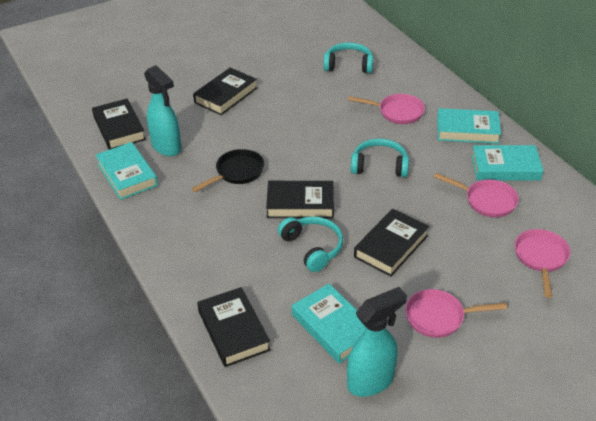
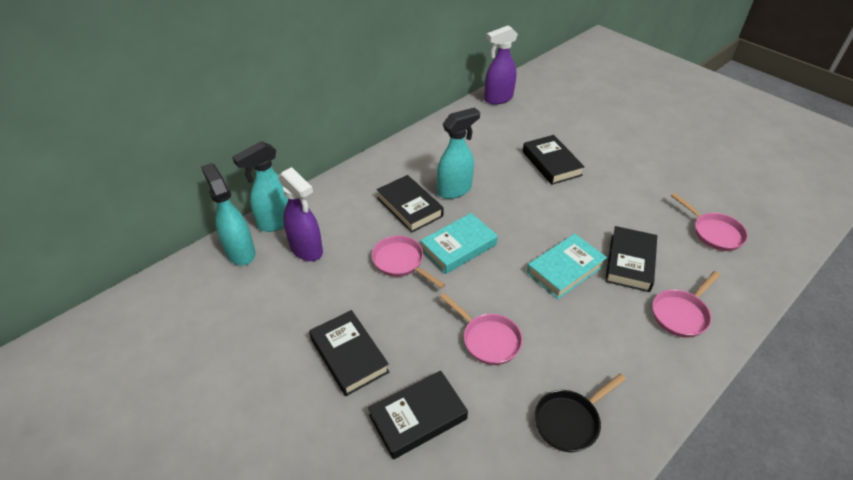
purple spray bottle: 0 -> 2
turquoise book: 4 -> 2
turquoise headphones: 3 -> 0
turquoise spray bottle: 2 -> 3

